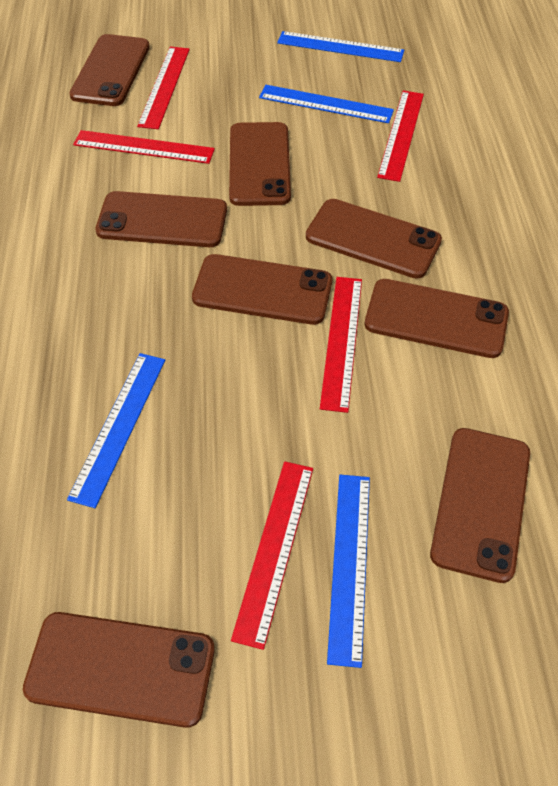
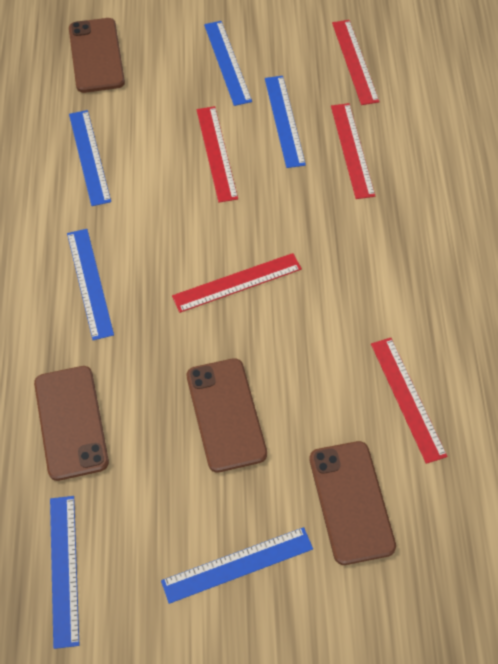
blue ruler: 4 -> 6
brown phone: 8 -> 4

